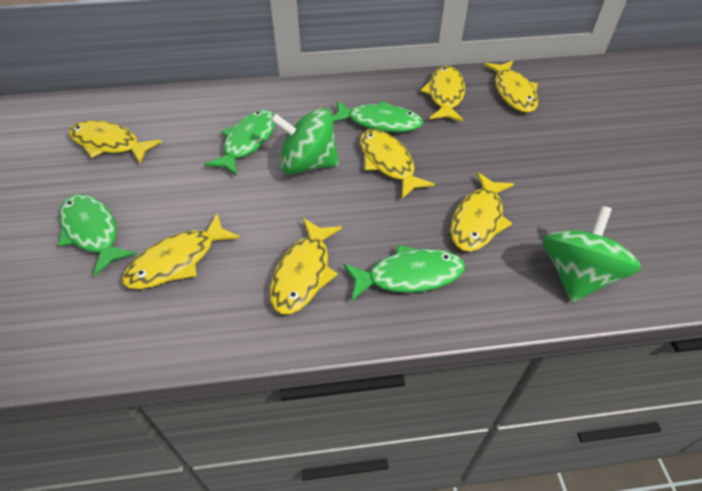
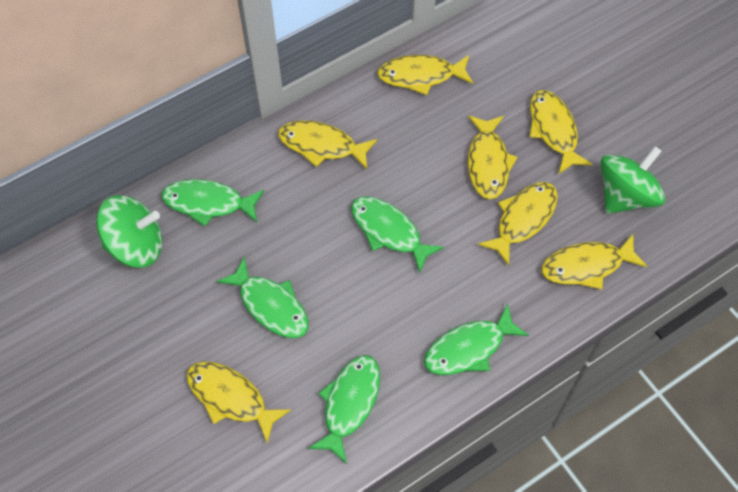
green fish: 4 -> 5

